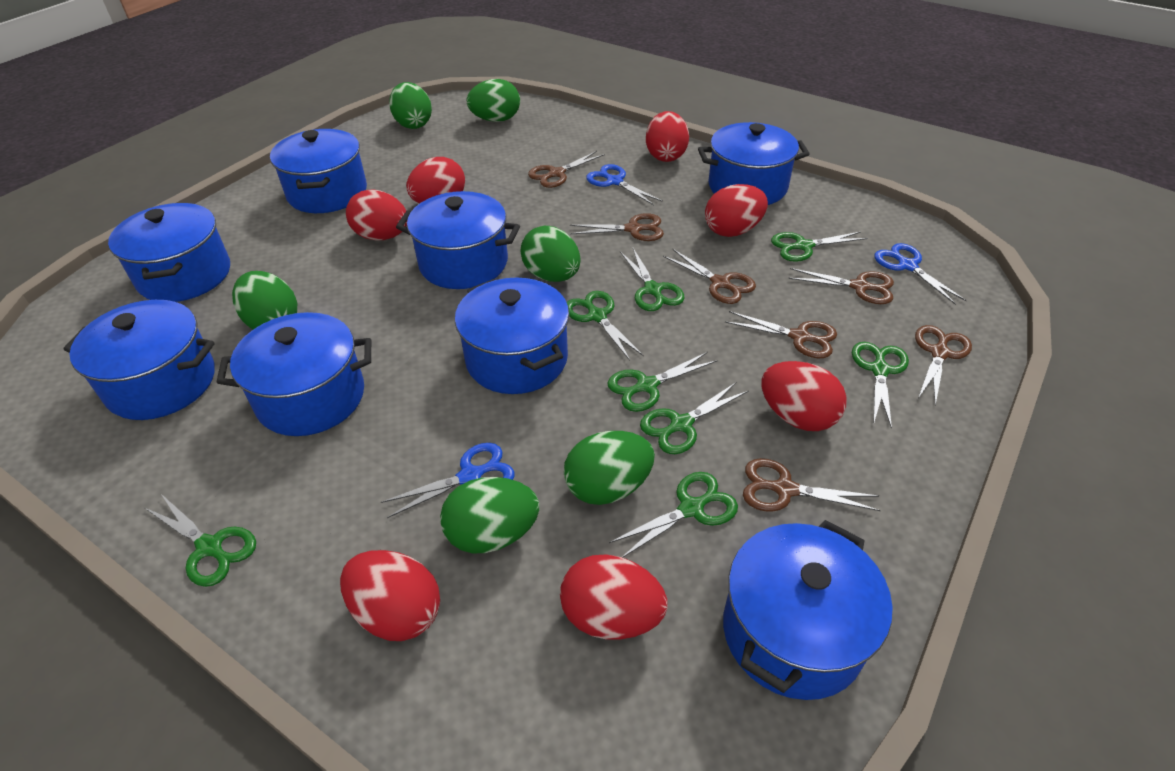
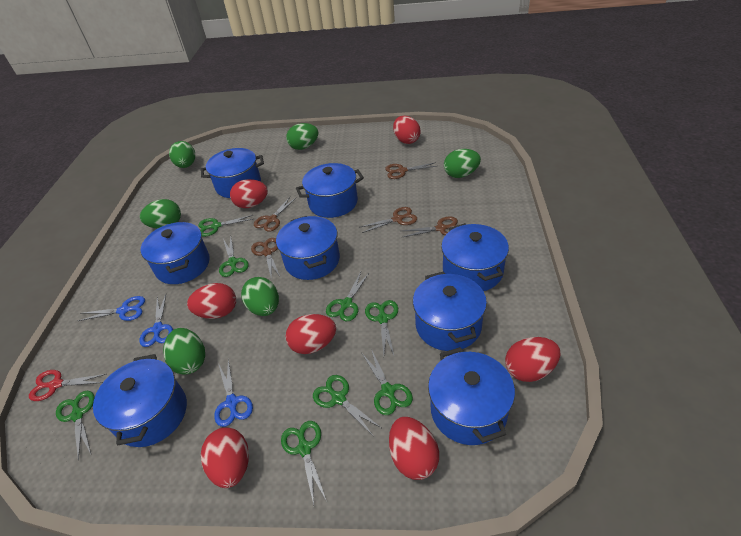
brown scissors: 7 -> 5
red scissors: 0 -> 1

